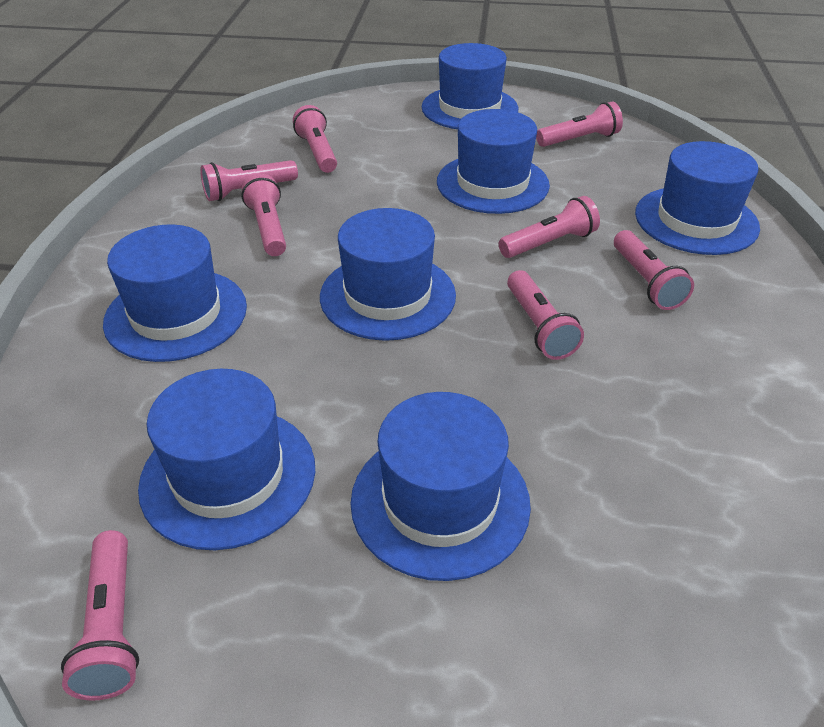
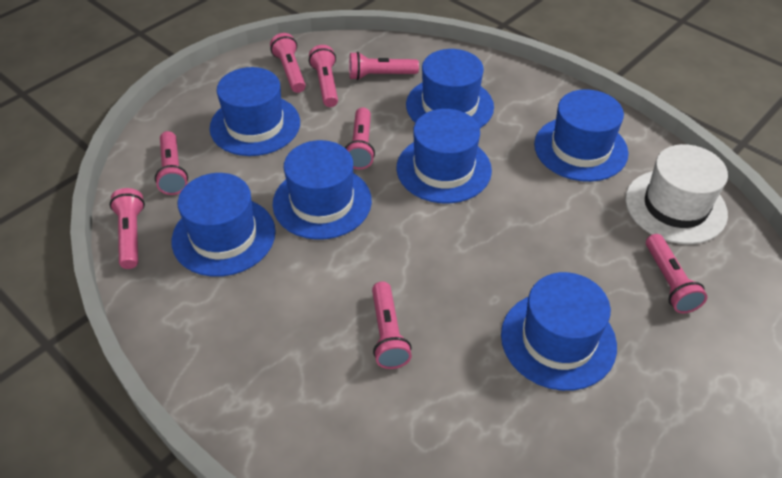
white hat: 0 -> 1

